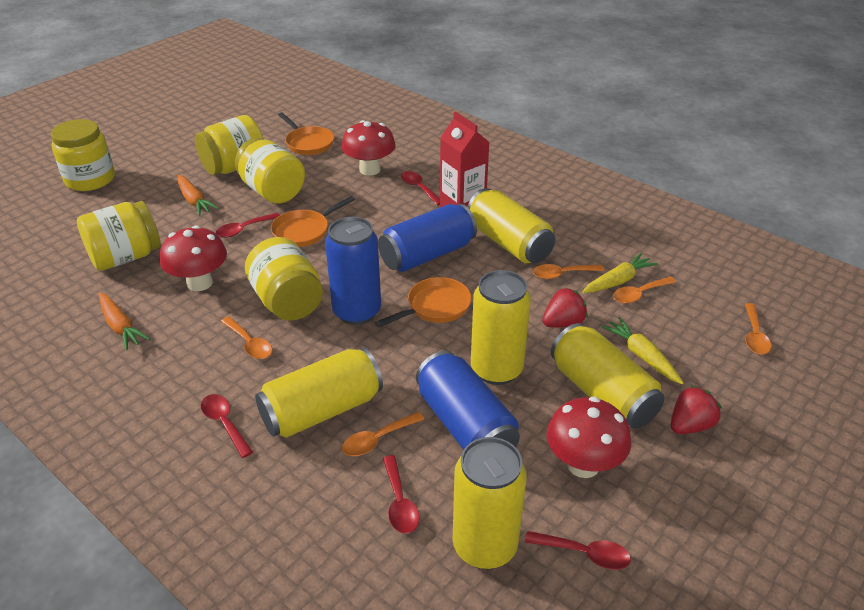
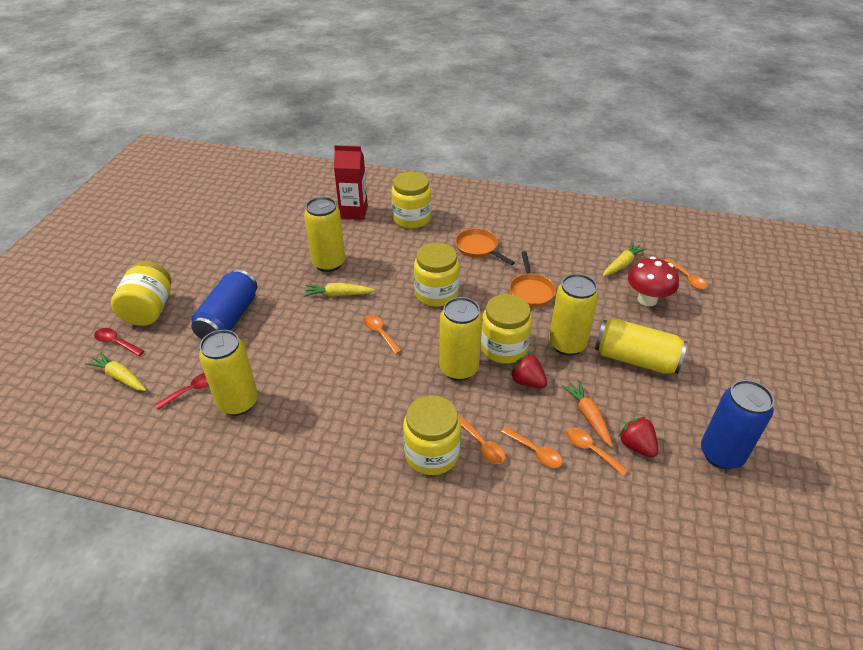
blue can: 3 -> 2
orange carrot: 2 -> 1
orange pan: 3 -> 2
red mushroom: 3 -> 1
red spoon: 5 -> 2
yellow carrot: 2 -> 3

